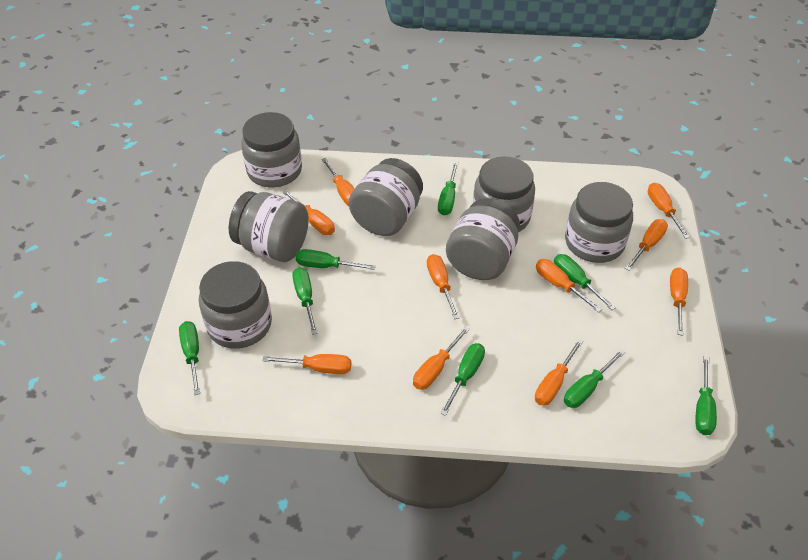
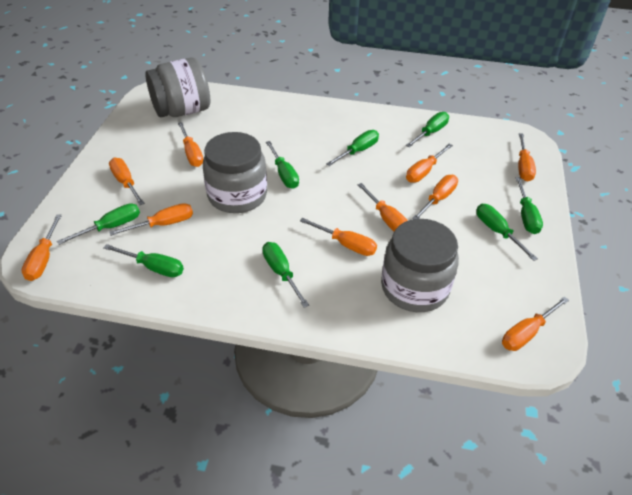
grey jar: 7 -> 3

